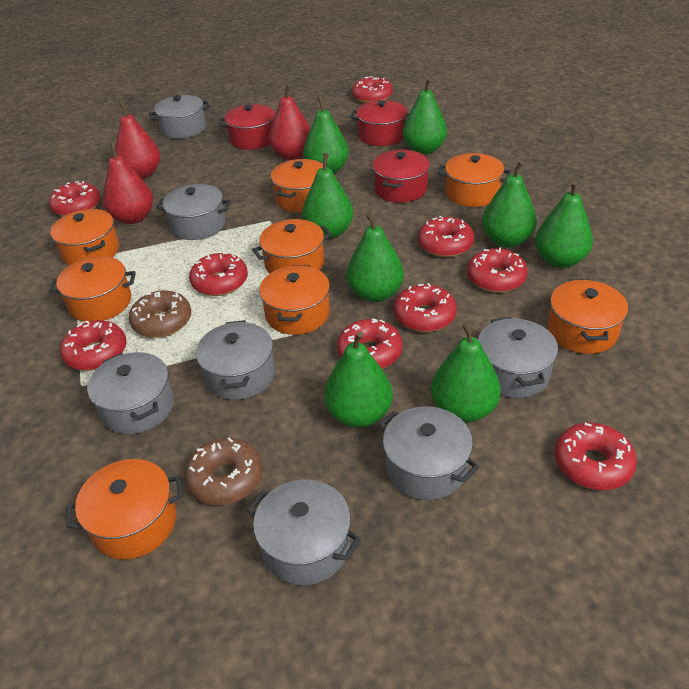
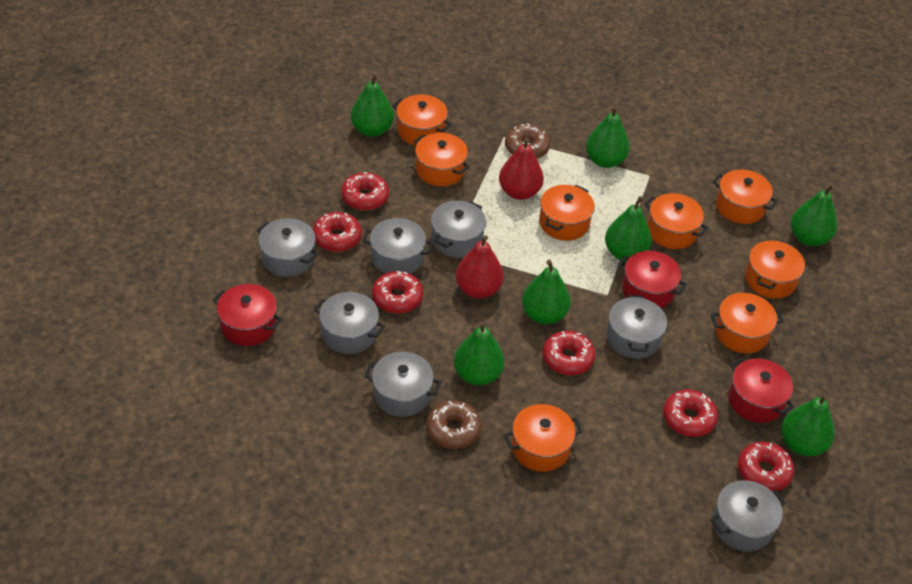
green pear: 8 -> 7
red donut: 9 -> 6
red pear: 3 -> 2

